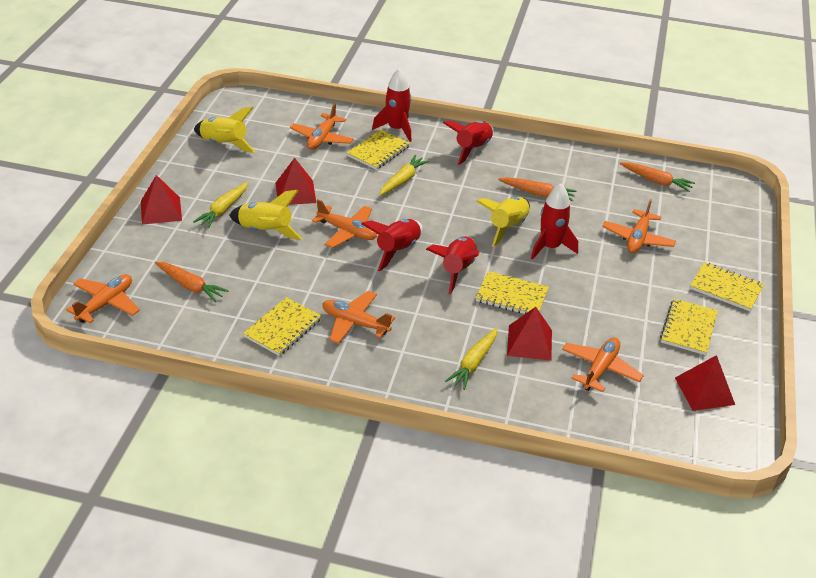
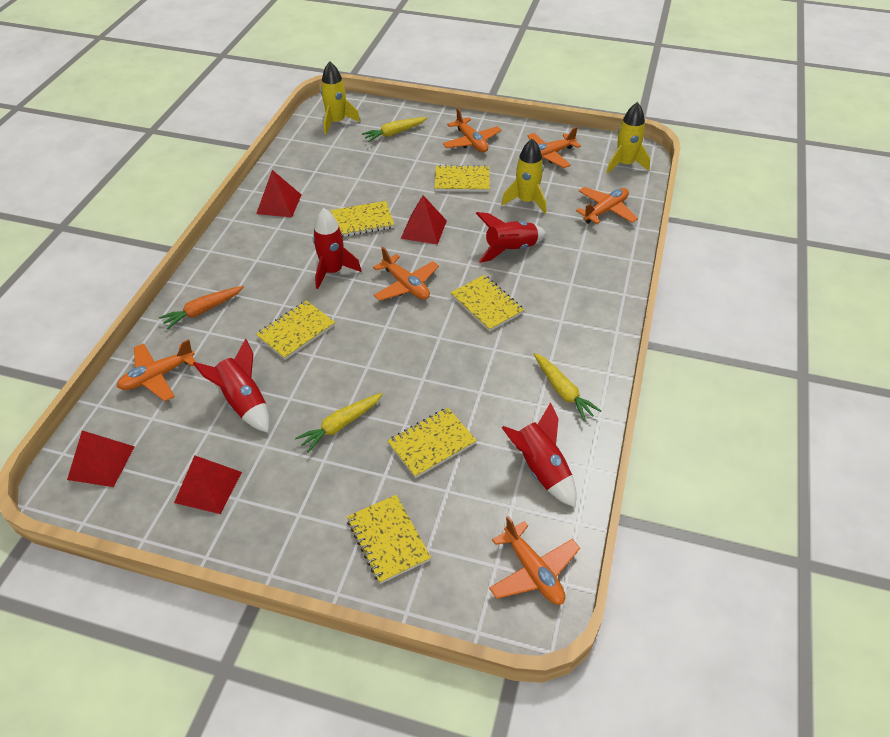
orange carrot: 3 -> 1
red rocket: 5 -> 4
yellow notebook: 5 -> 6

